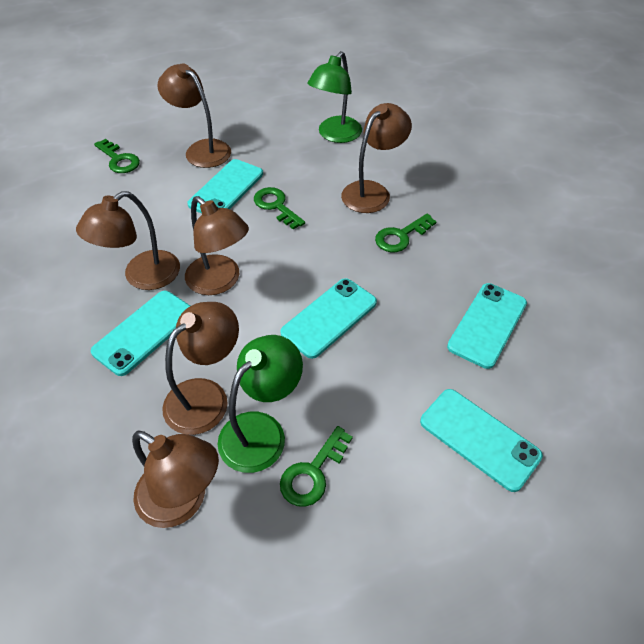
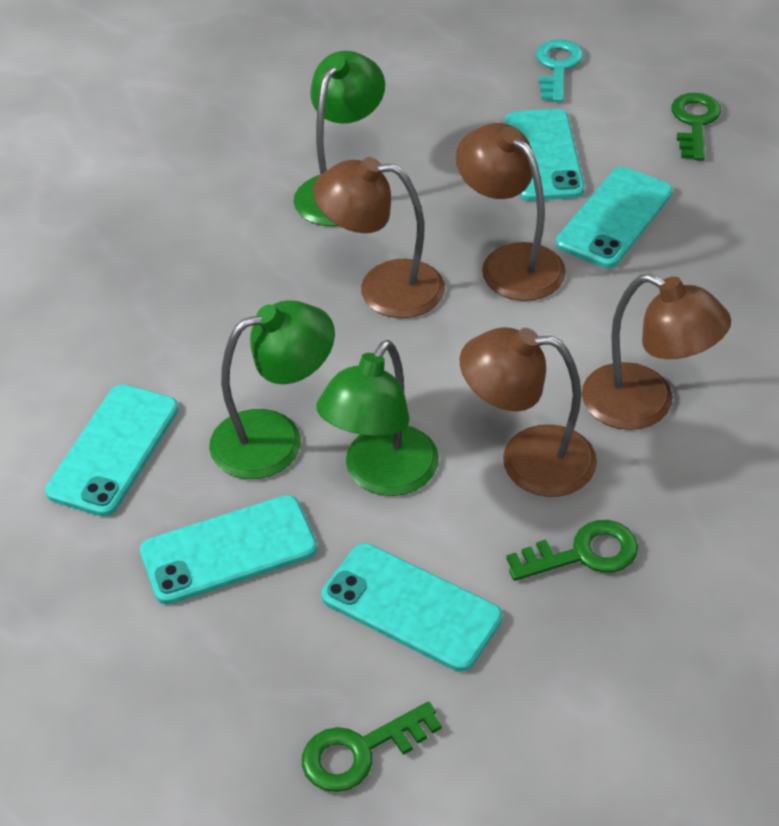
brown lamp: 6 -> 4
green key: 4 -> 3
green lamp: 2 -> 3
turquoise key: 0 -> 1

